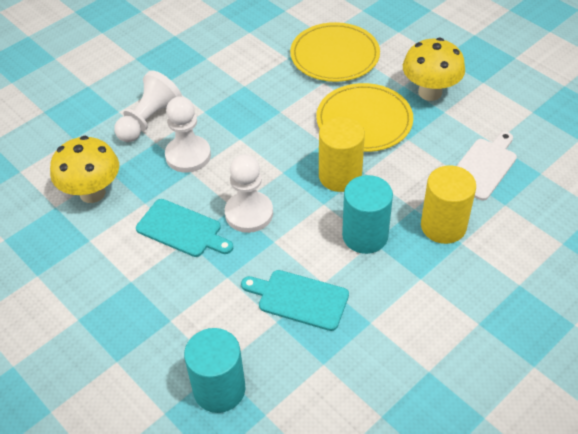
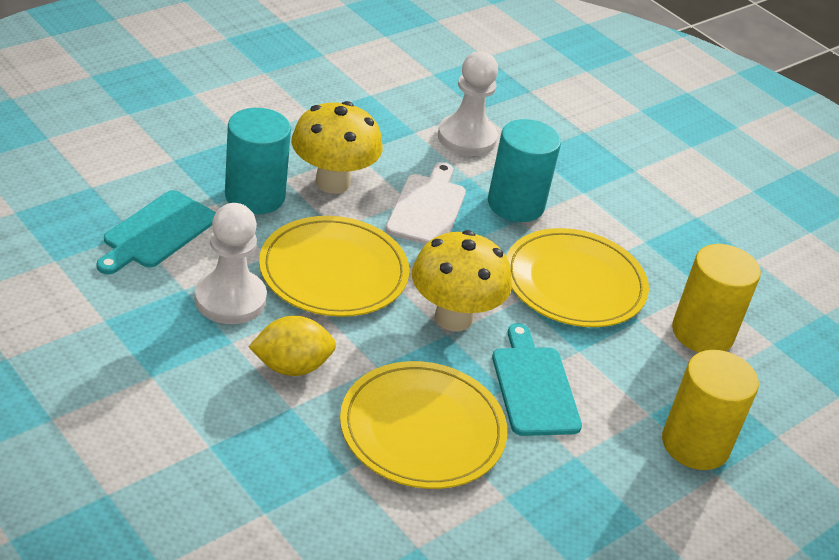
white pawn: 3 -> 2
yellow lemon: 0 -> 1
yellow plate: 2 -> 3

